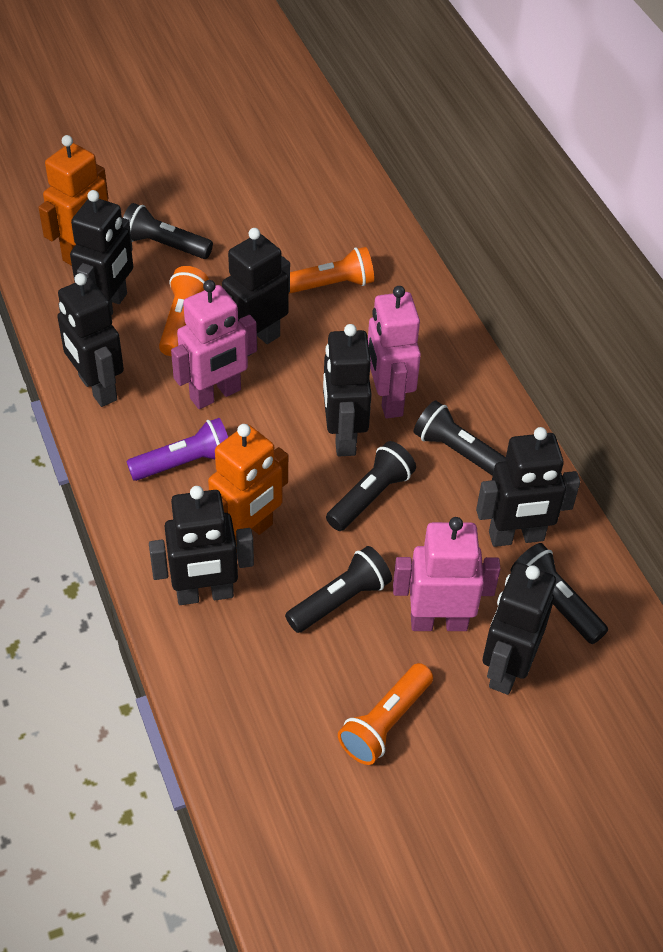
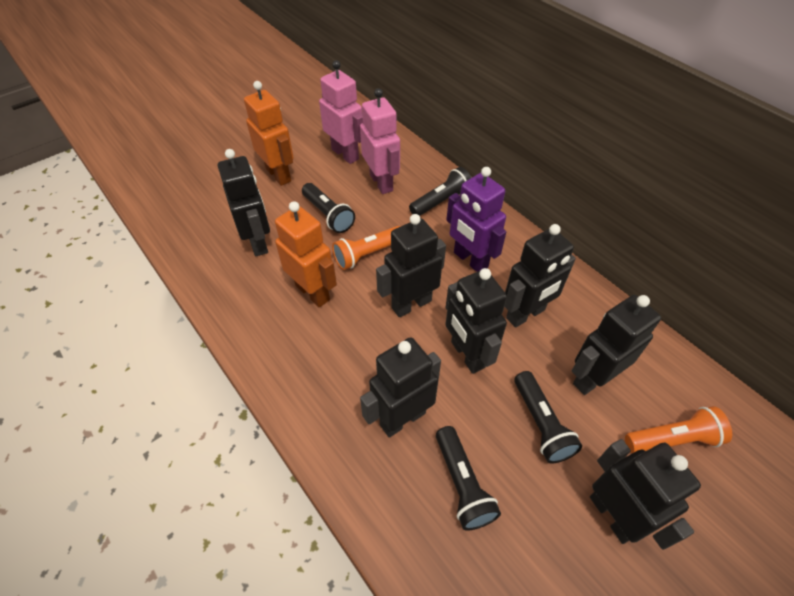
black flashlight: 5 -> 4
orange flashlight: 3 -> 2
pink robot: 3 -> 2
purple flashlight: 1 -> 0
purple robot: 0 -> 1

